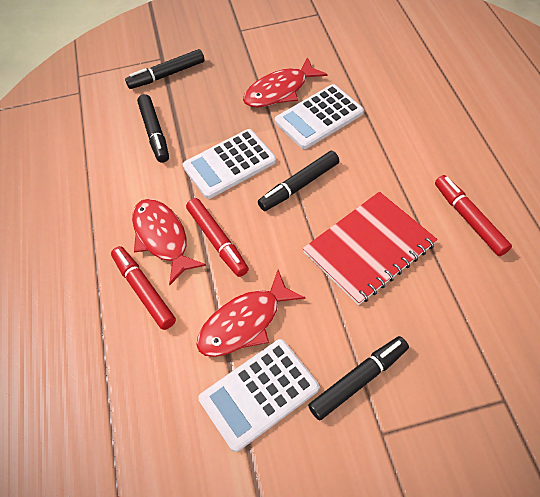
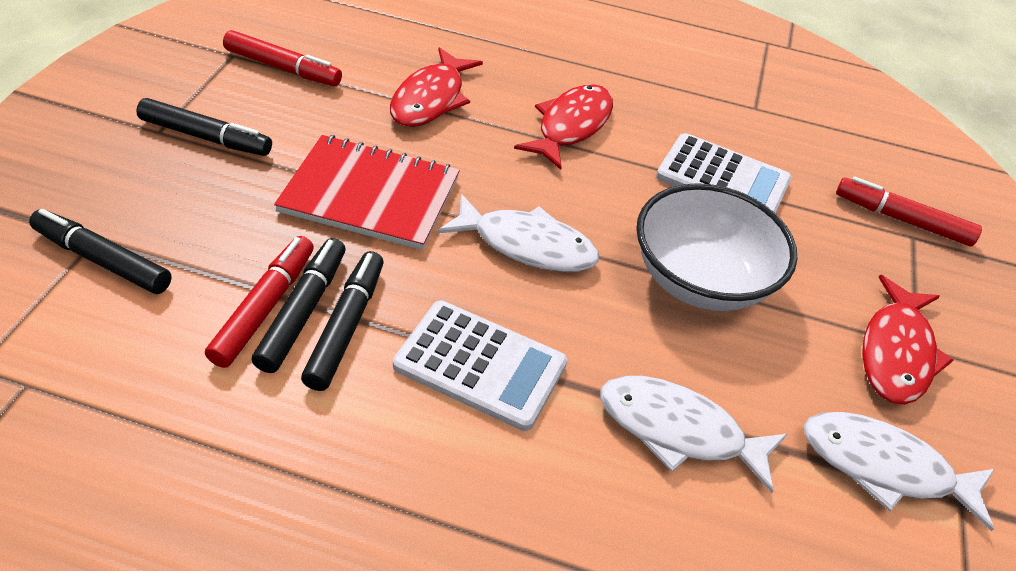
white bowl: 0 -> 1
white calculator: 3 -> 2
white fish: 0 -> 3

